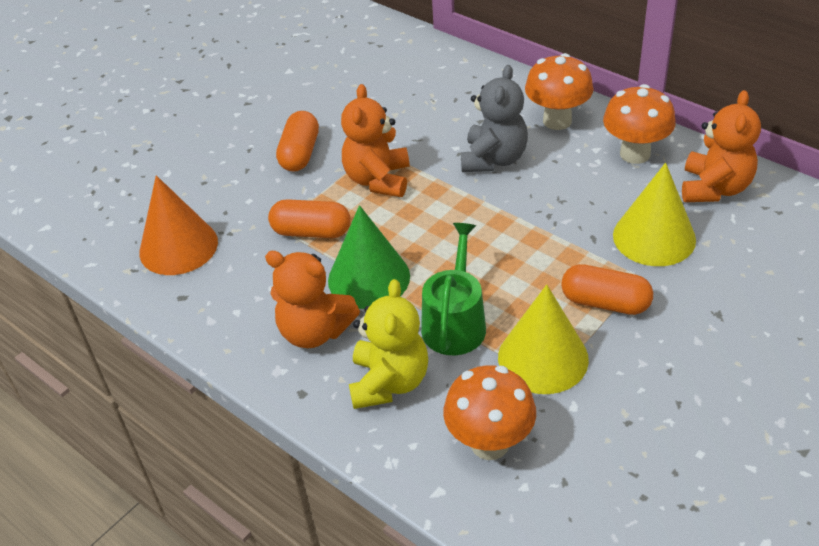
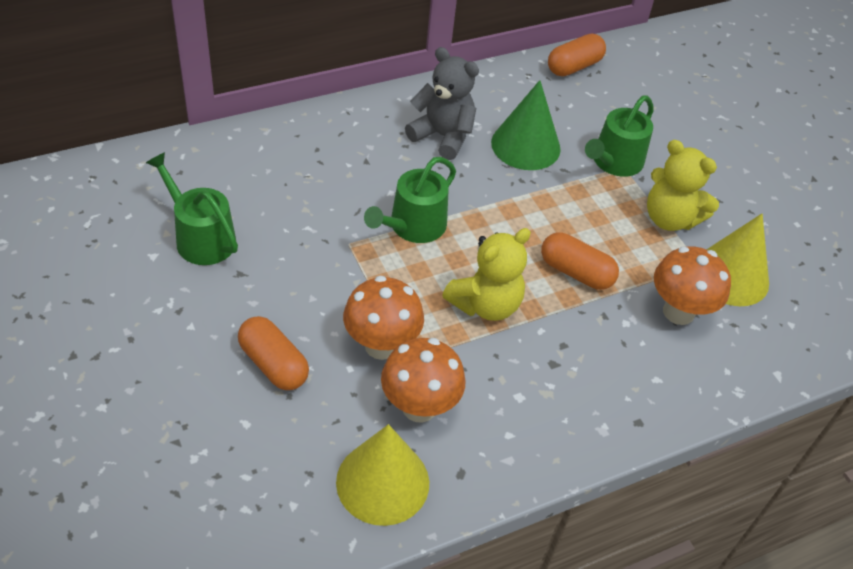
green watering can: 1 -> 3
orange cone: 1 -> 0
orange teddy bear: 3 -> 0
yellow teddy bear: 1 -> 2

